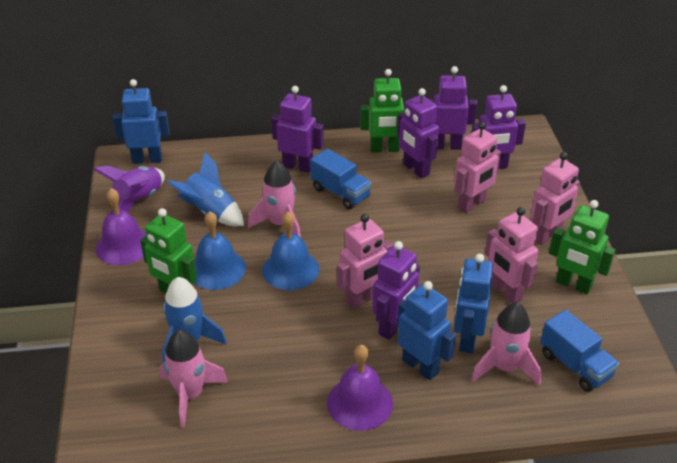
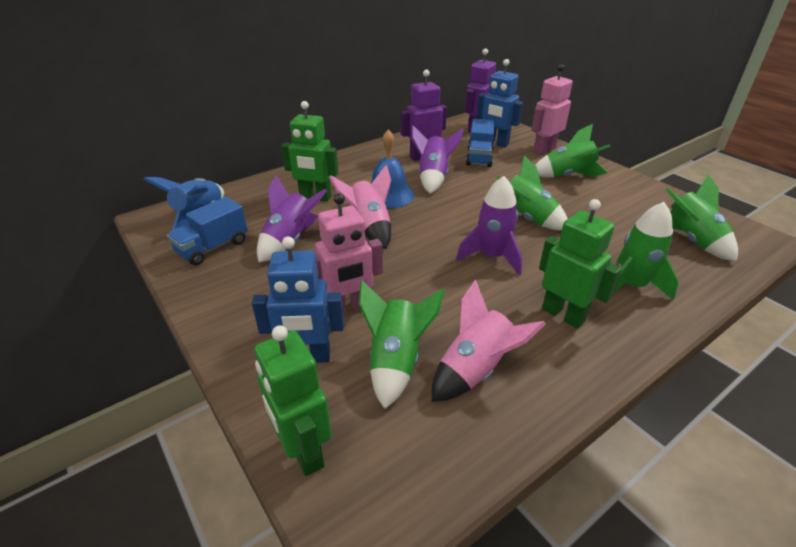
blue bell: 2 -> 1
blue robot: 3 -> 2
blue rocket: 2 -> 1
green rocket: 0 -> 5
pink robot: 4 -> 2
pink rocket: 3 -> 2
purple bell: 2 -> 0
purple robot: 5 -> 2
purple rocket: 1 -> 3

